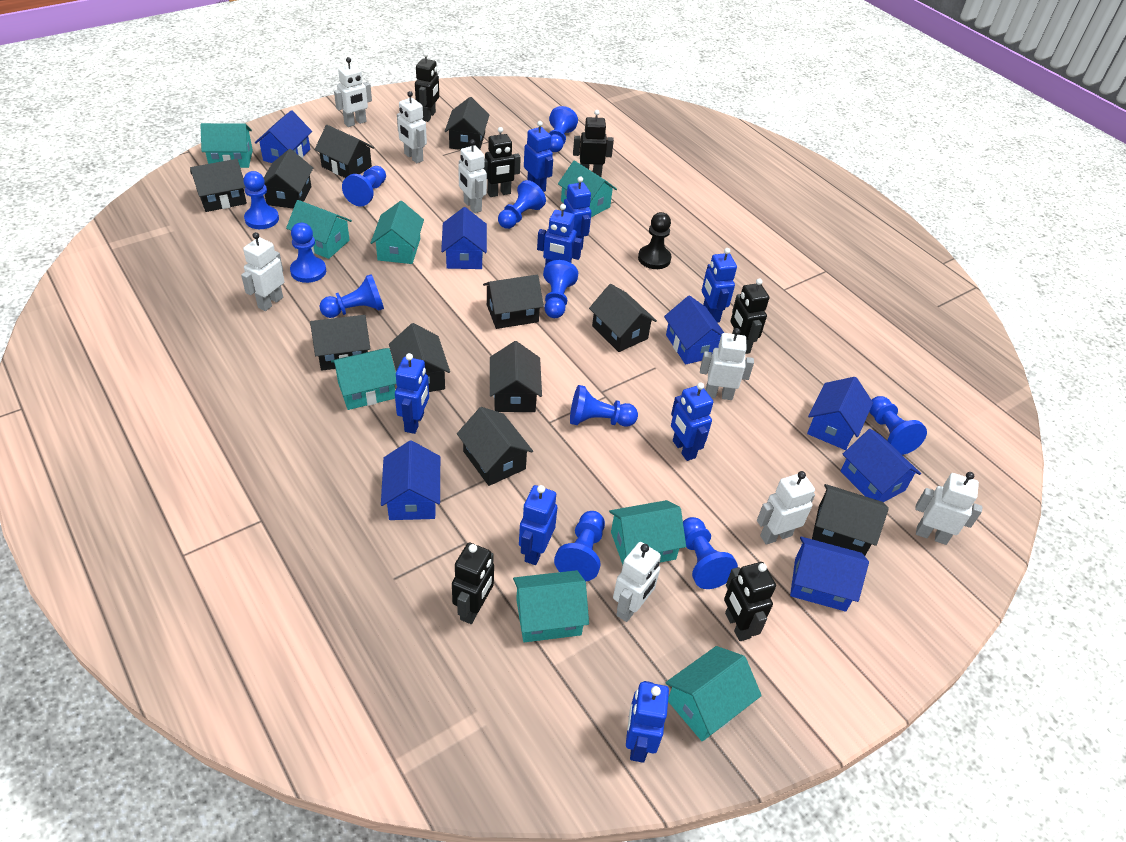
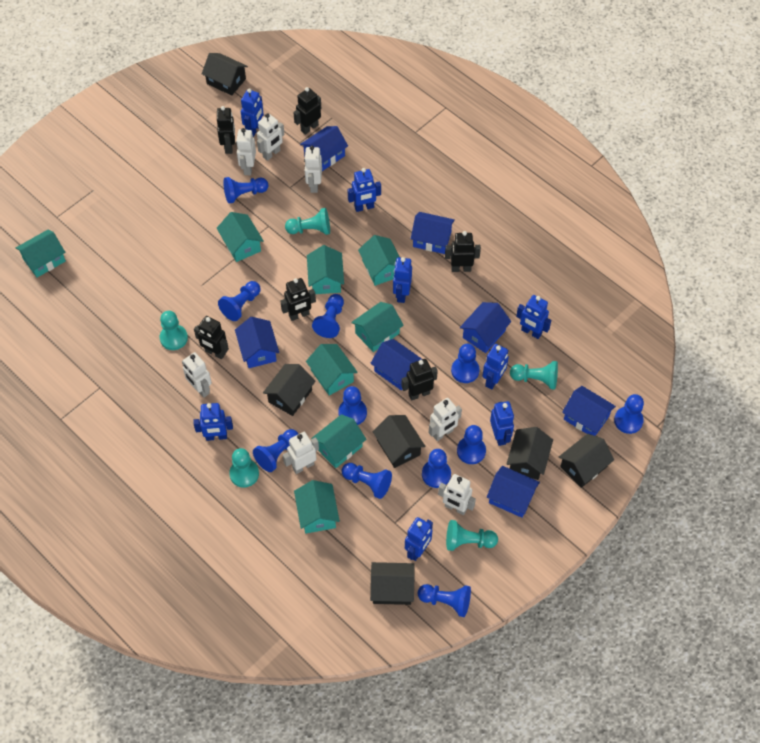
black house: 11 -> 6
black pawn: 1 -> 0
turquoise pawn: 0 -> 5
white robot: 8 -> 7

